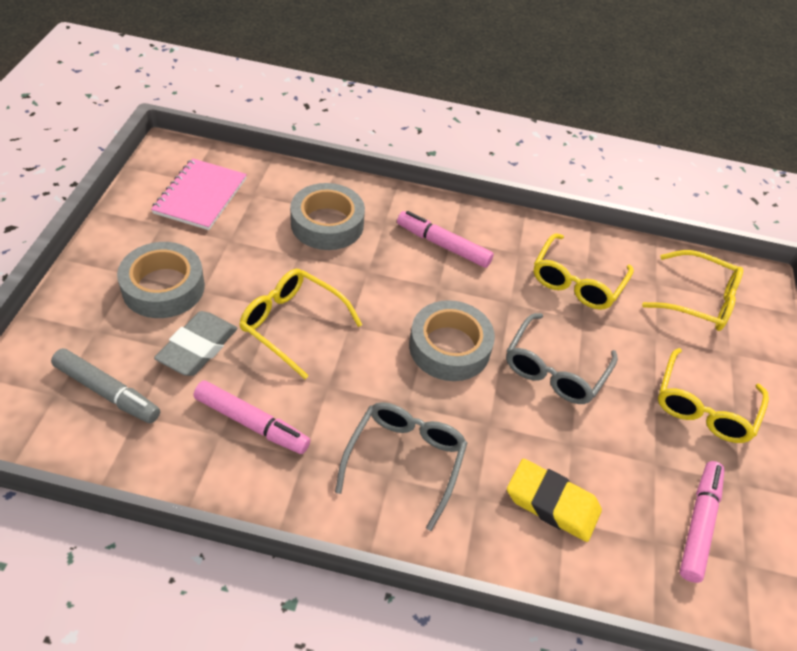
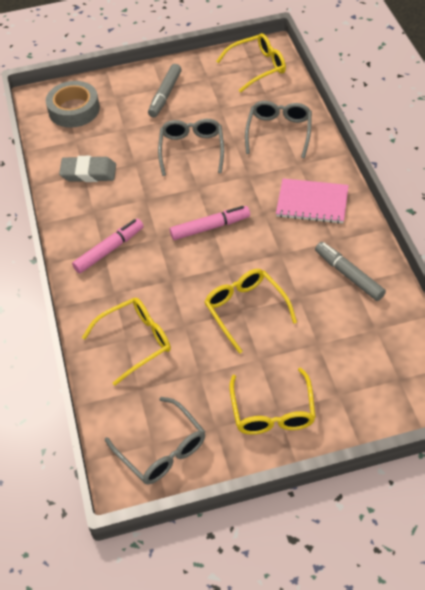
grey glasses: 2 -> 3
grey marker: 1 -> 2
grey tape: 3 -> 1
pink marker: 3 -> 2
yellow eraser: 1 -> 0

